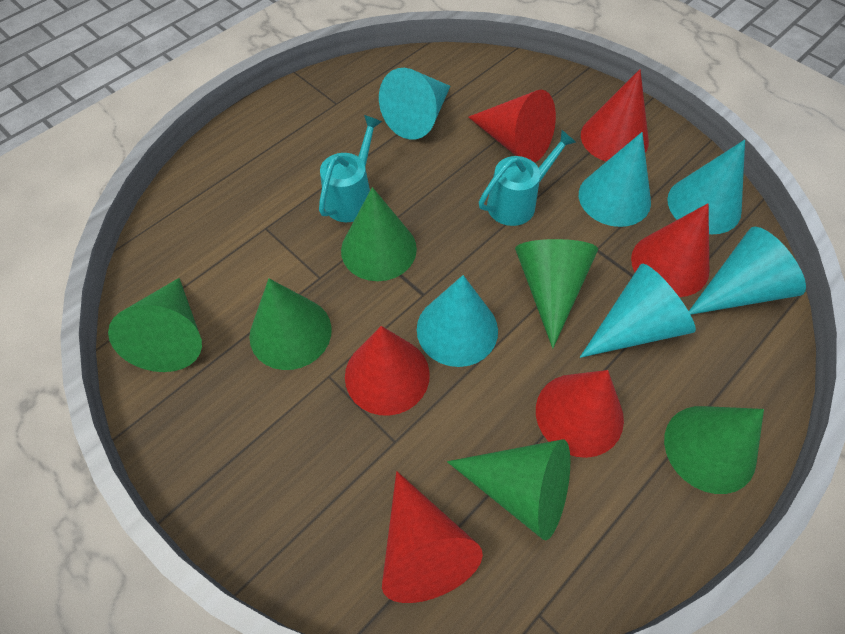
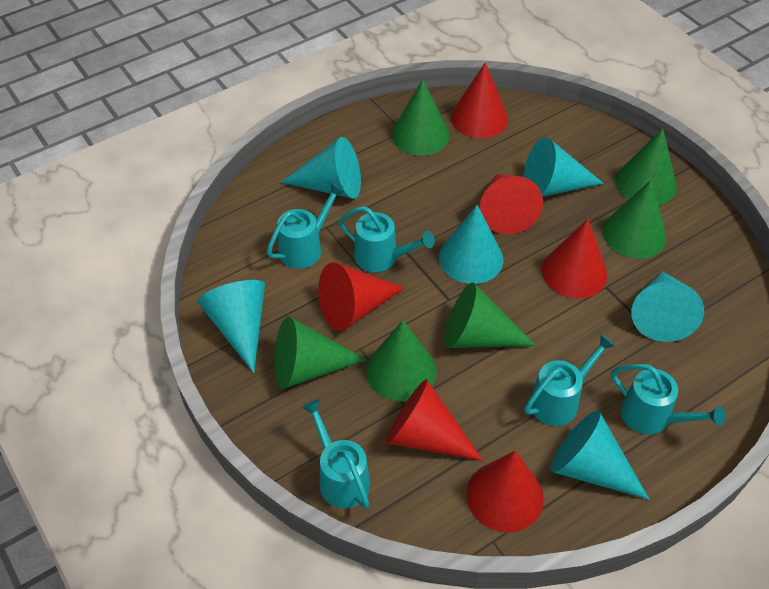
turquoise watering can: 2 -> 5

